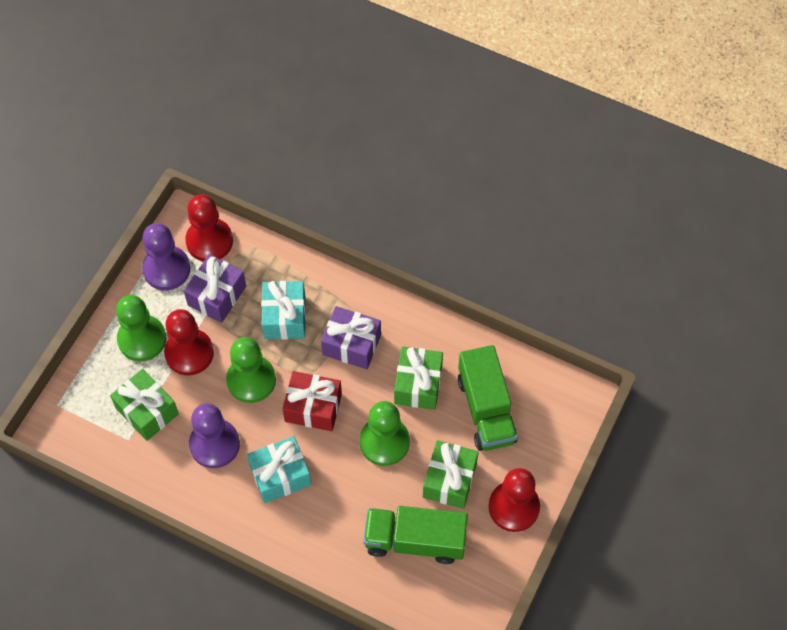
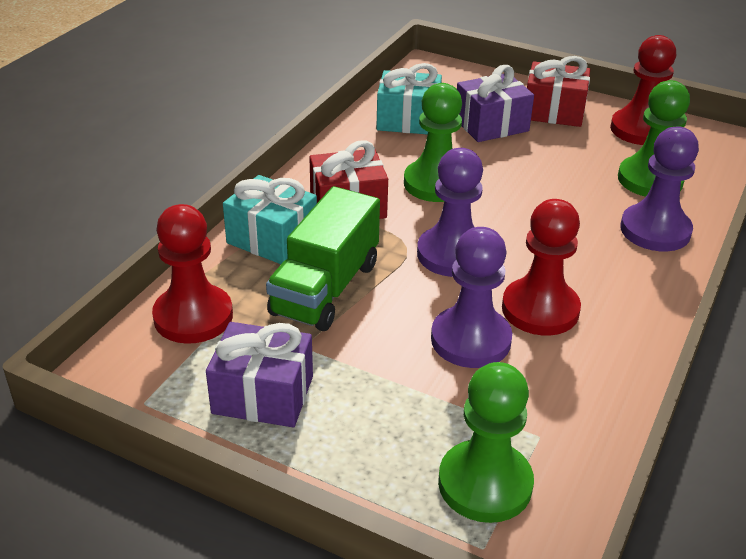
green gift: 3 -> 0
green truck: 2 -> 1
purple pawn: 2 -> 3
red gift: 1 -> 2

